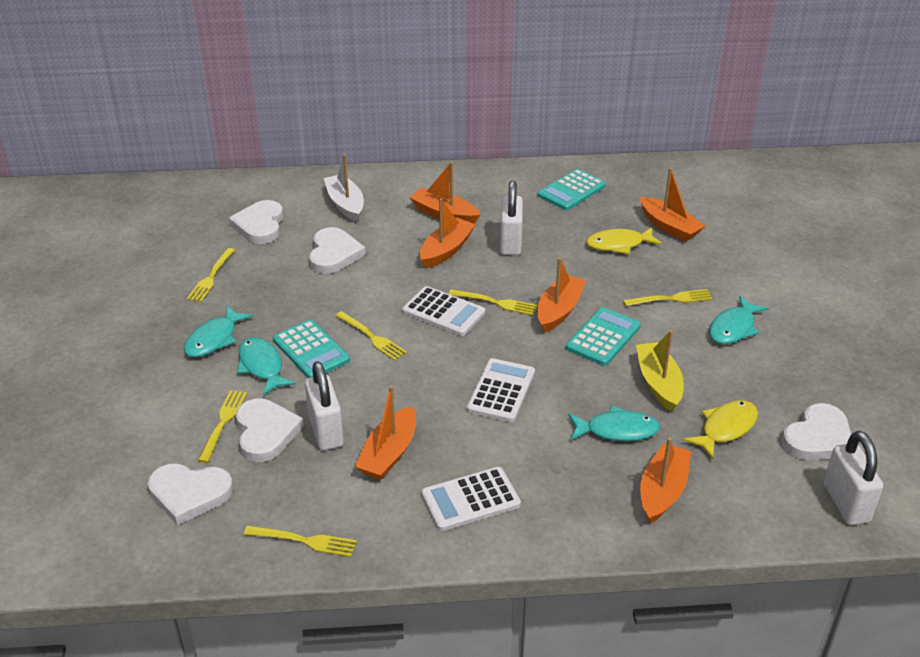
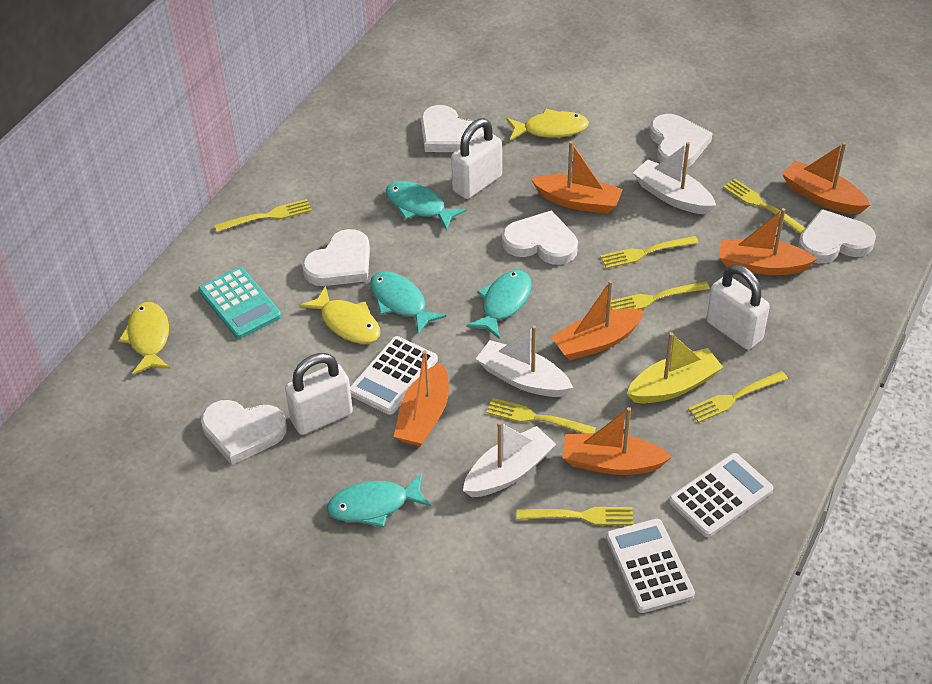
turquoise calculator: 3 -> 1
white boat: 1 -> 3
white heart: 5 -> 6
yellow fish: 2 -> 3
yellow fork: 6 -> 7

